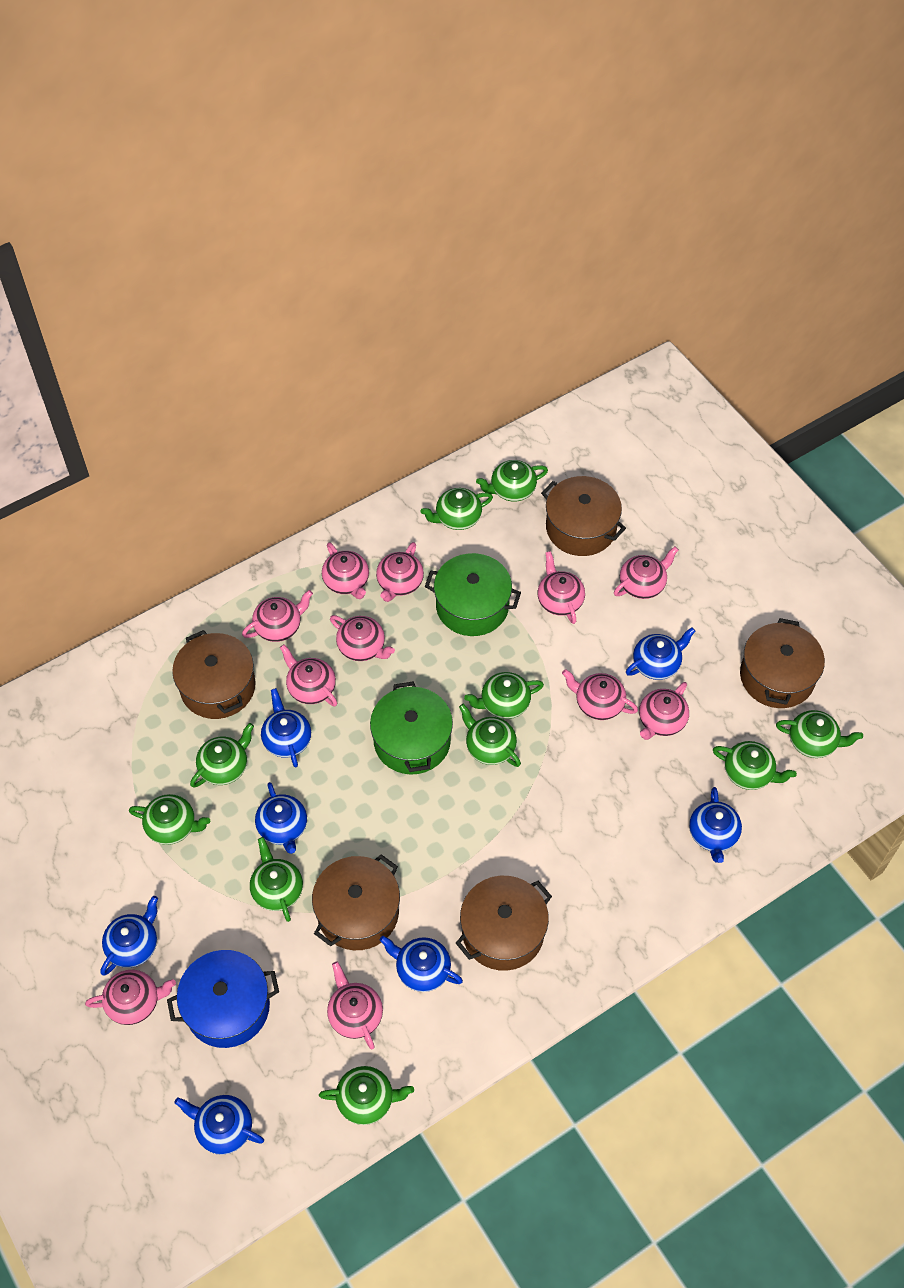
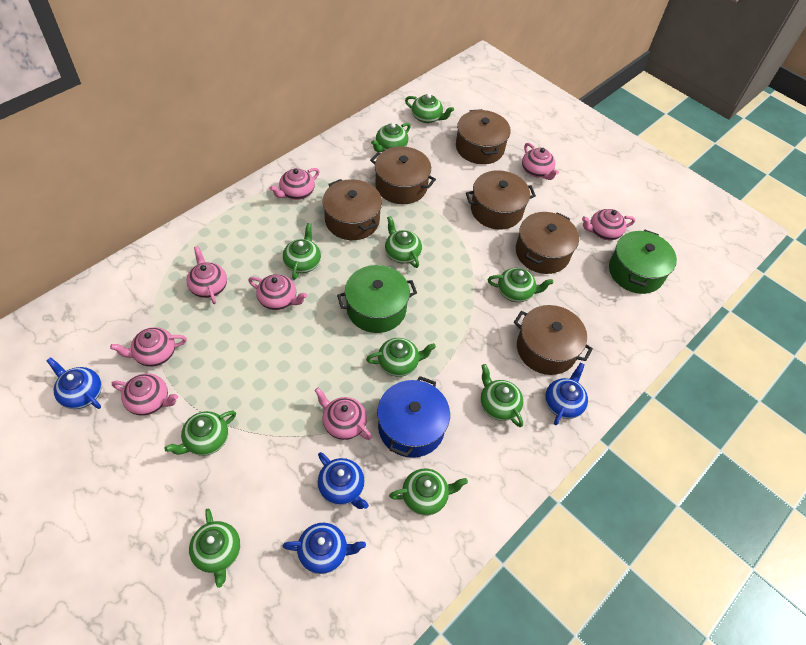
blue teapot: 7 -> 4
brown pot: 5 -> 6
pink teapot: 11 -> 8

